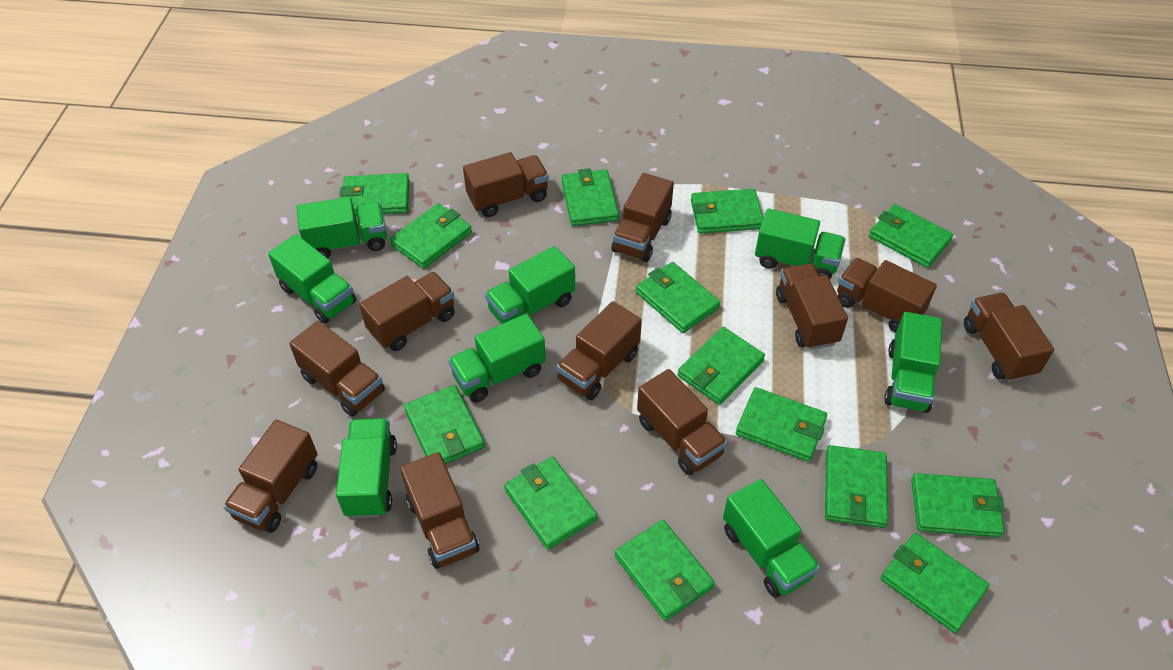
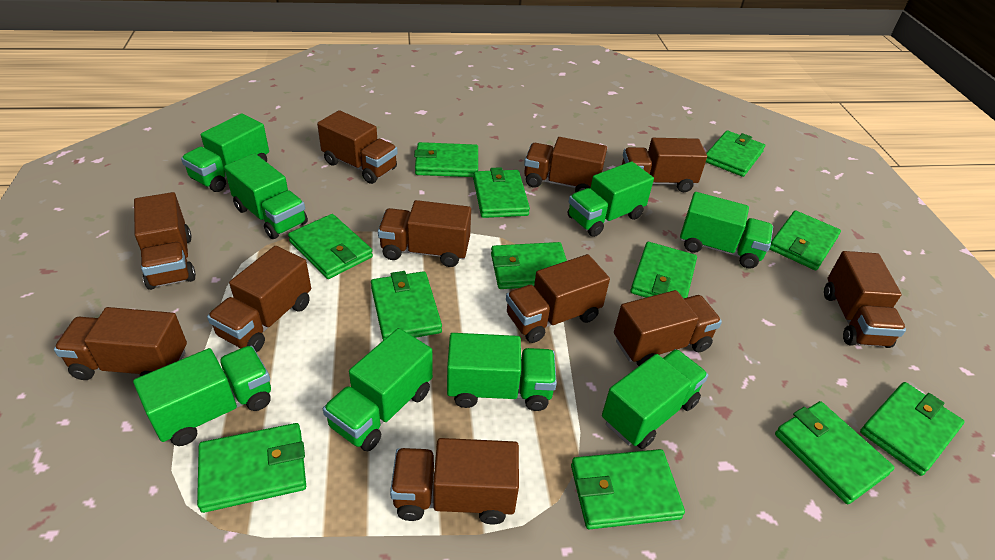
green wallet: 14 -> 12

